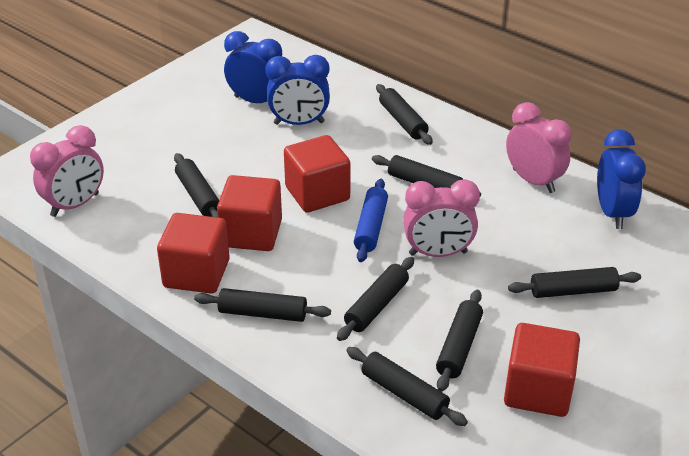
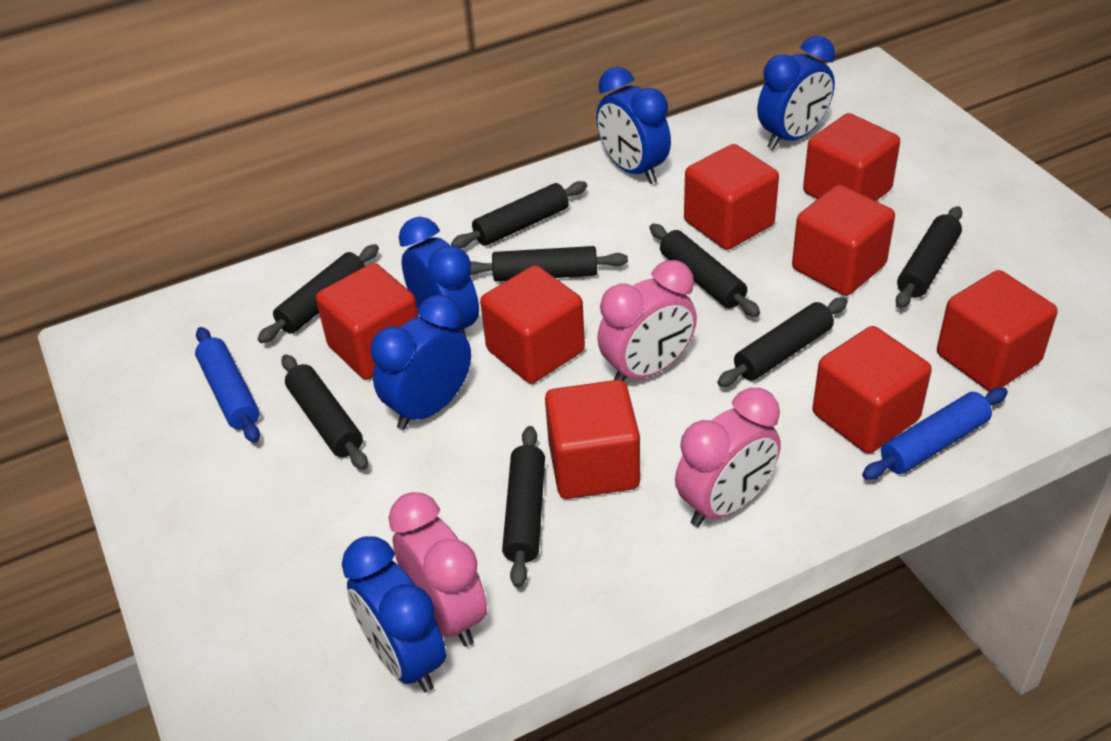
blue clock: 3 -> 5
blue rolling pin: 1 -> 2
red cube: 4 -> 8

